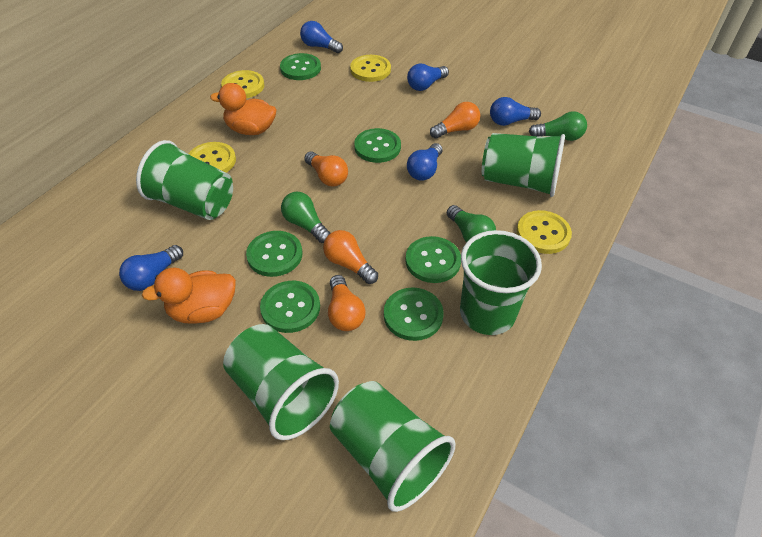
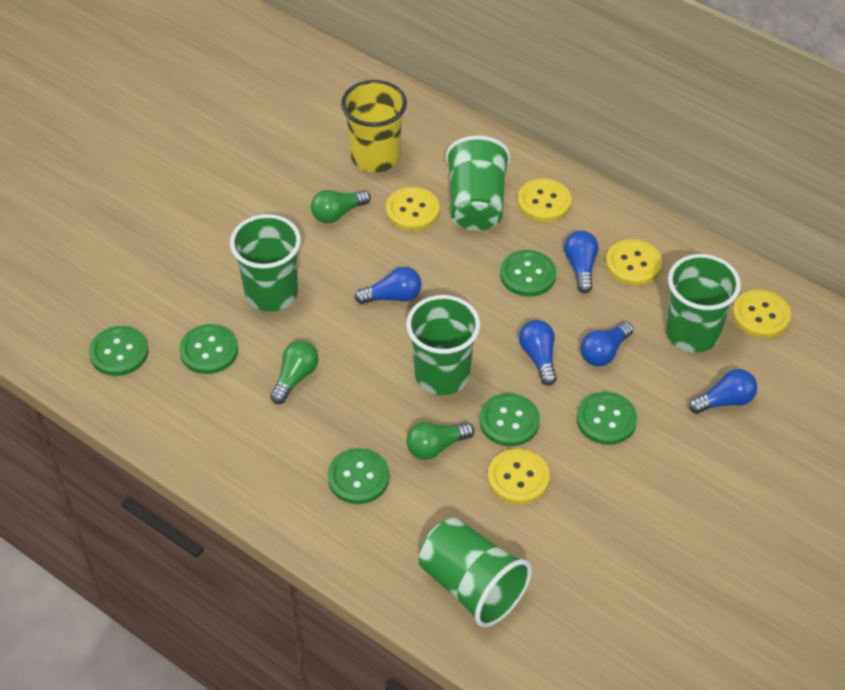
orange duck: 2 -> 0
orange light bulb: 4 -> 0
yellow button: 4 -> 5
yellow cup: 0 -> 1

